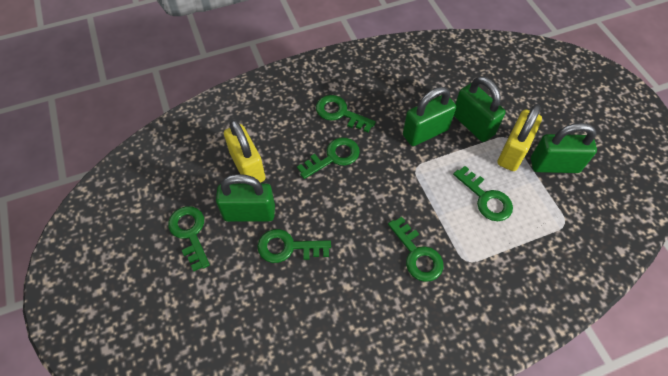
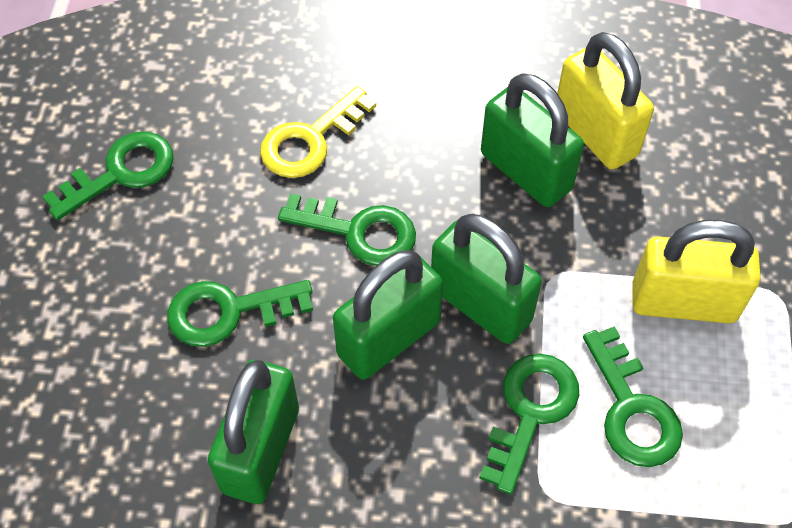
green key: 6 -> 5
yellow key: 0 -> 1

